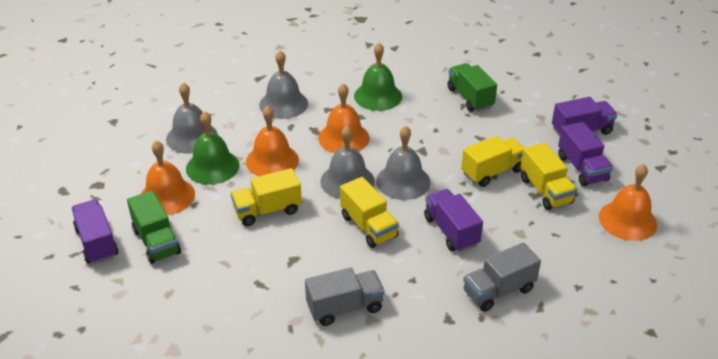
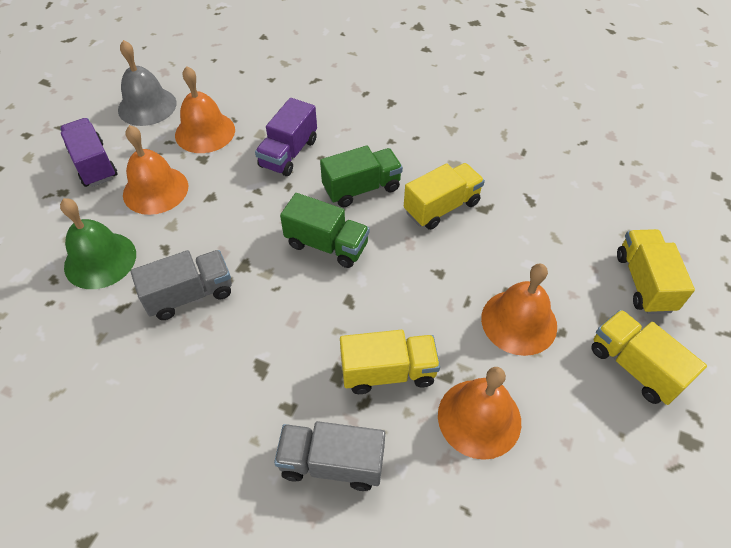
green bell: 2 -> 1
grey bell: 4 -> 1
purple truck: 4 -> 2

